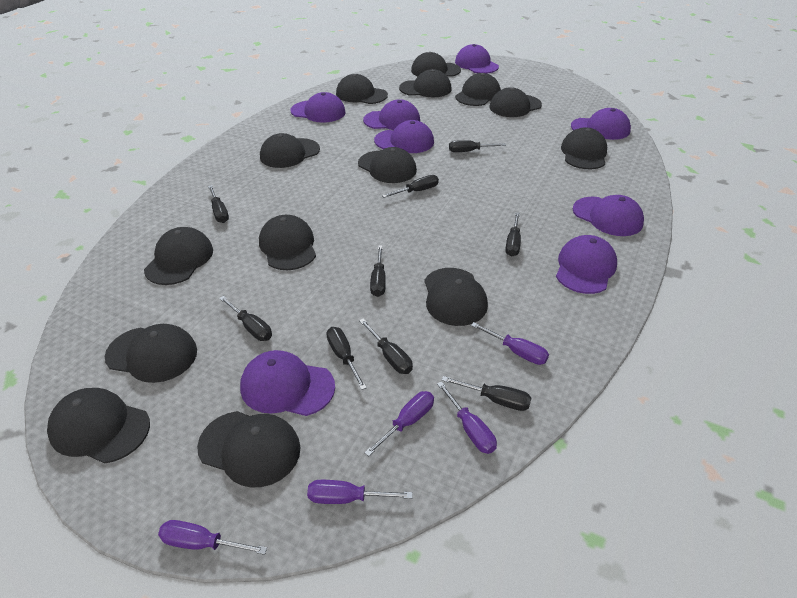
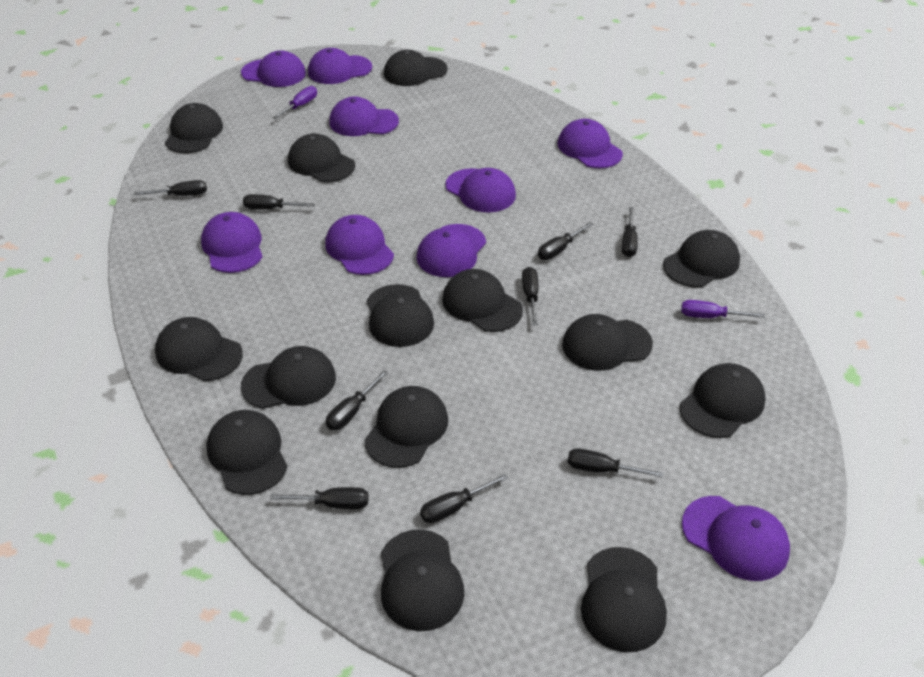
purple cap: 8 -> 9
purple screwdriver: 5 -> 2

